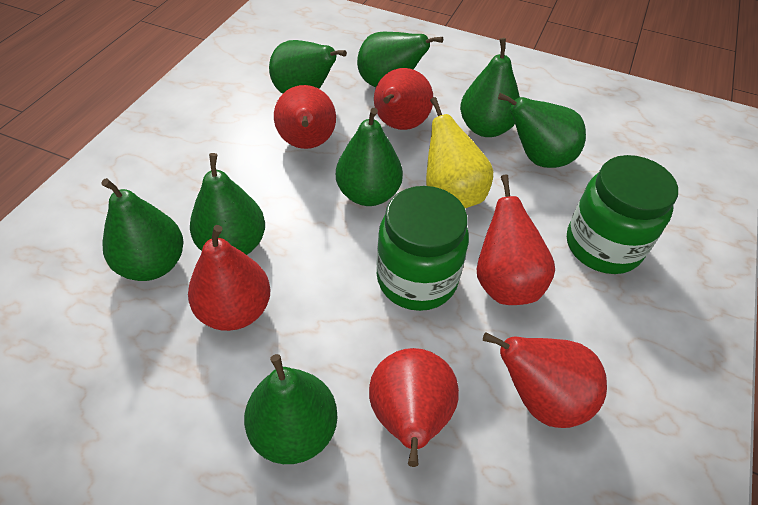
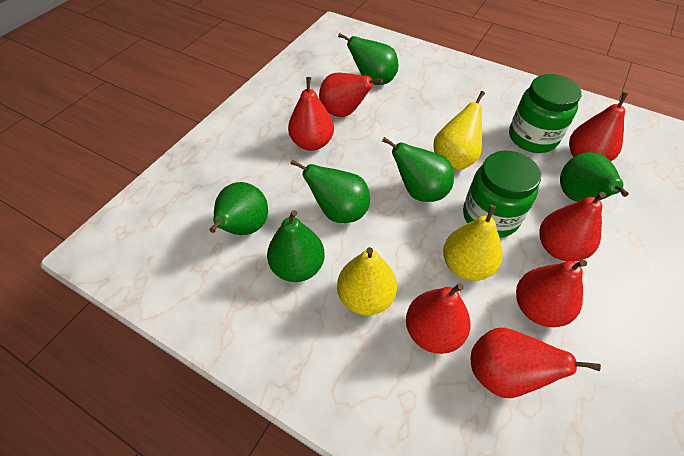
green pear: 8 -> 6
red pear: 6 -> 7
yellow pear: 1 -> 3

